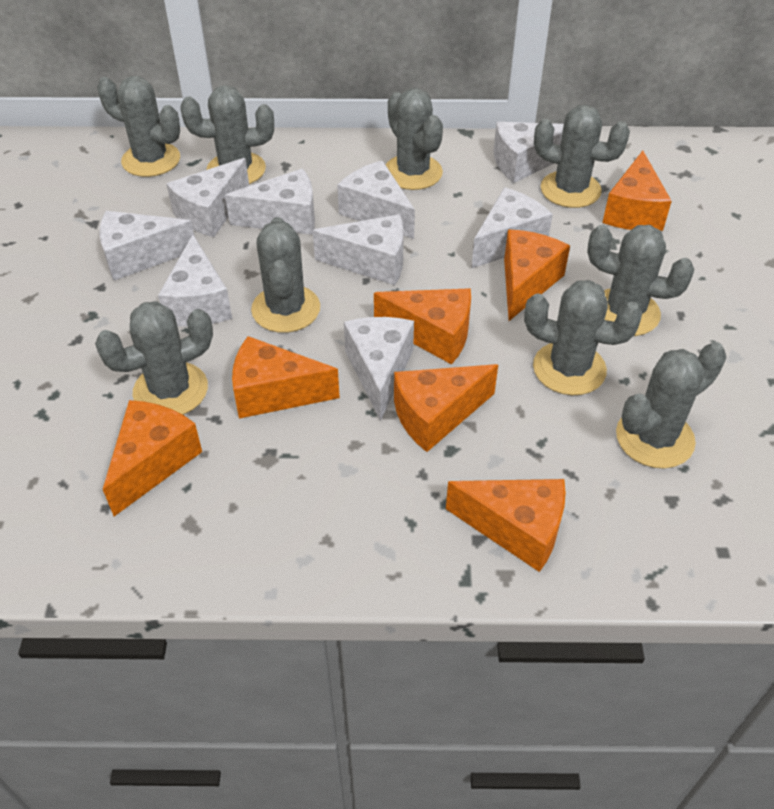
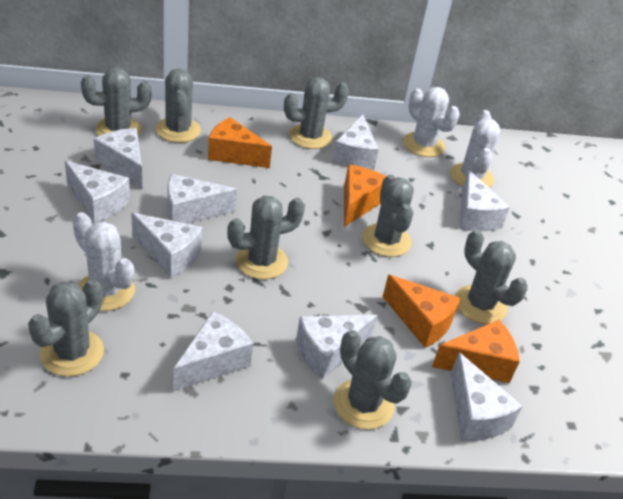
grey cactus: 9 -> 8
orange cheese: 7 -> 4
white cactus: 0 -> 3

